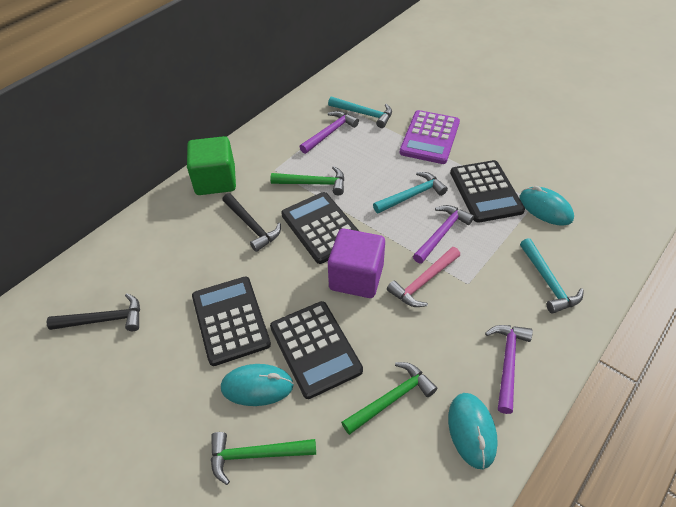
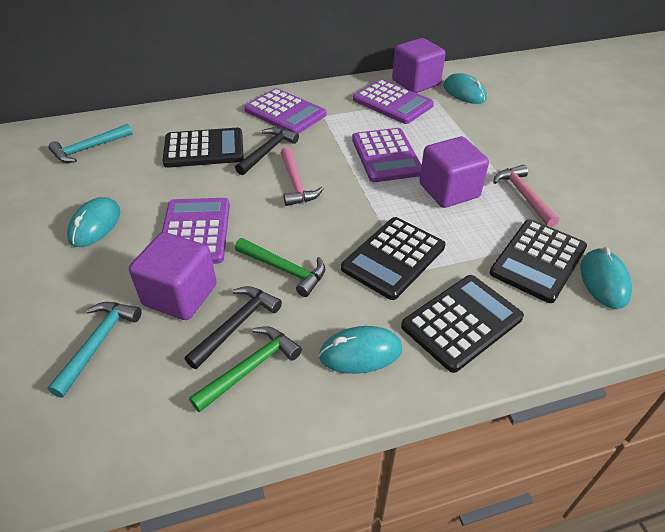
green cube: 1 -> 0
green hammer: 3 -> 2
pink hammer: 1 -> 2
purple calculator: 1 -> 4
purple cube: 1 -> 3
purple hammer: 3 -> 0
turquoise hammer: 3 -> 2
turquoise mouse: 3 -> 4

